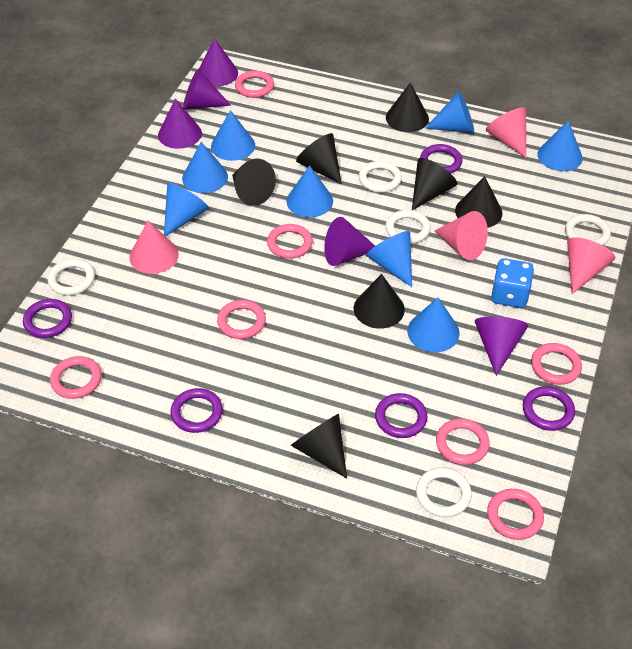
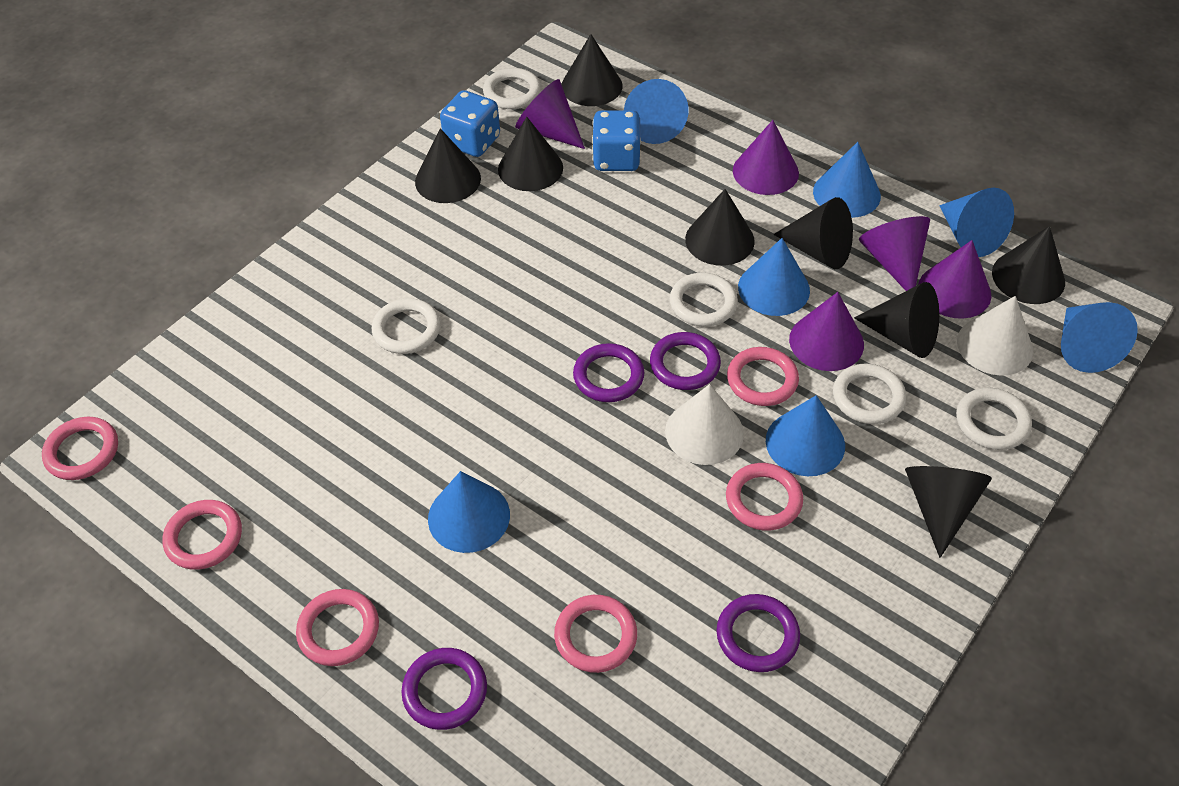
black cone: 7 -> 8
blue cone: 8 -> 7
blue dice: 1 -> 2
pink cone: 4 -> 0
pink ring: 7 -> 6
purple ring: 5 -> 4
white cone: 0 -> 2

